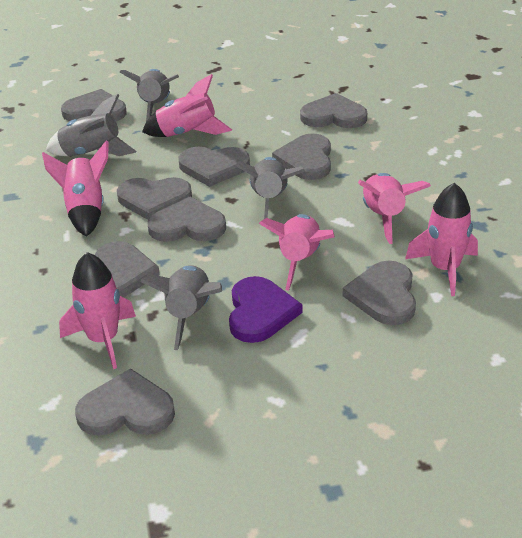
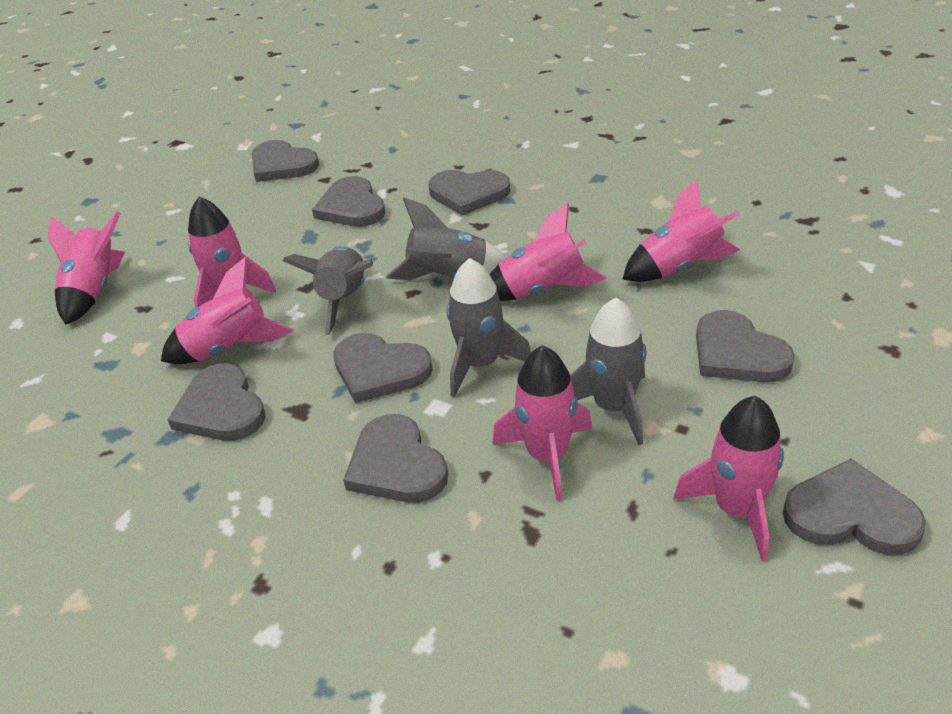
grey heart: 9 -> 8
pink rocket: 6 -> 7
purple heart: 1 -> 0

